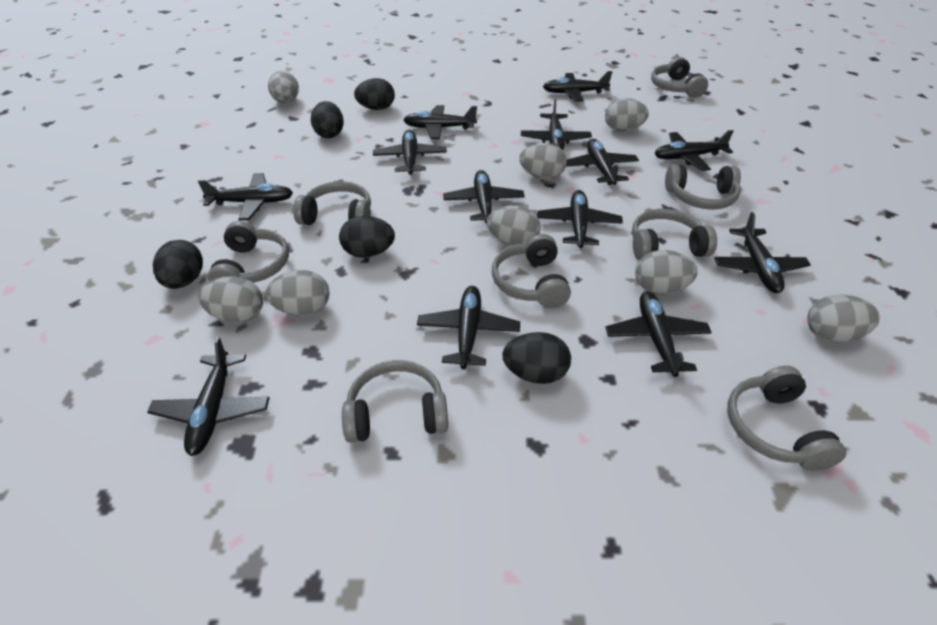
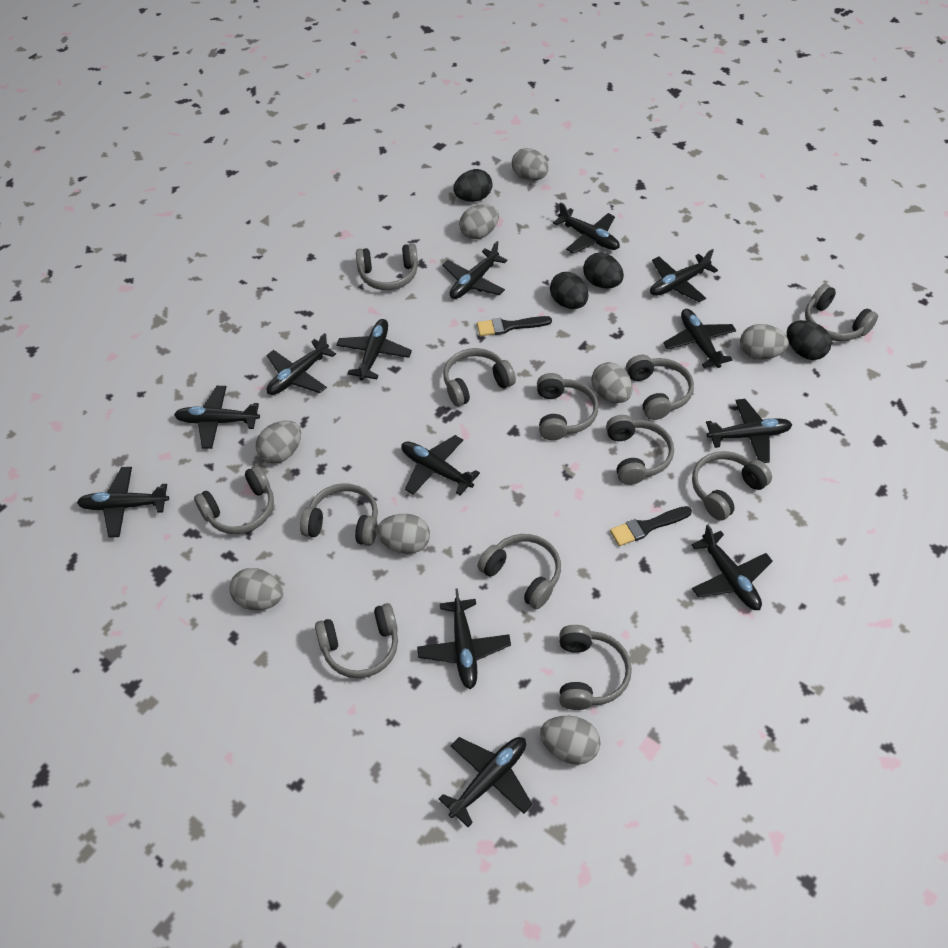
black brush: 0 -> 2
black egg: 5 -> 4
grey headphones: 8 -> 12

